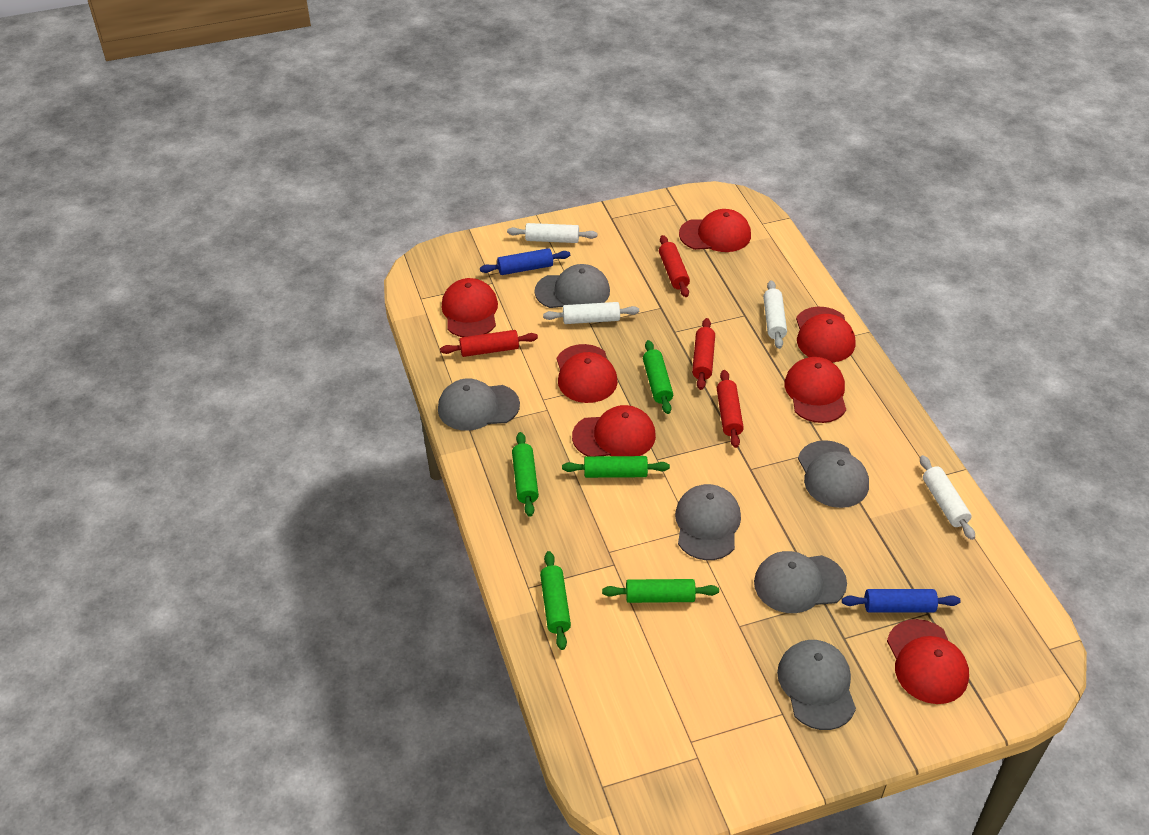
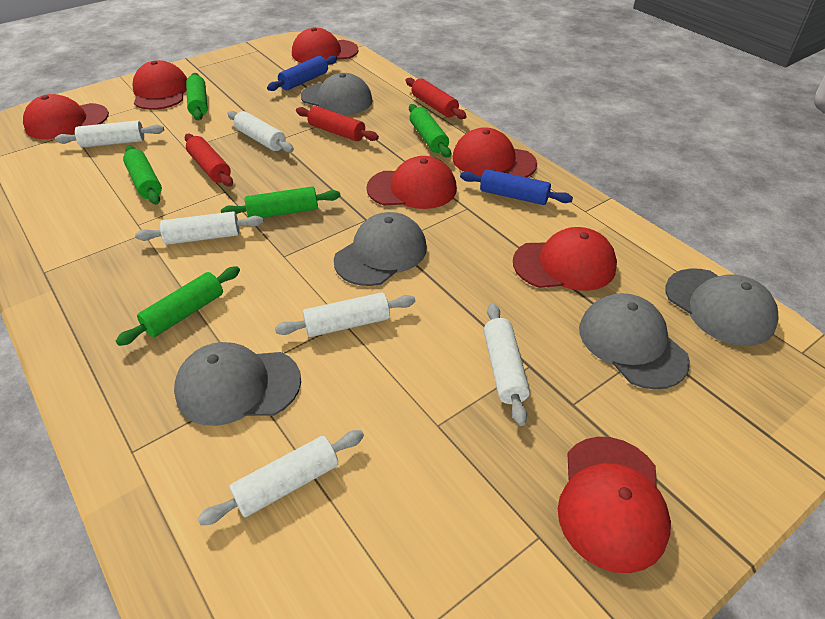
grey cap: 6 -> 5
red rolling pin: 4 -> 3
white rolling pin: 4 -> 6

